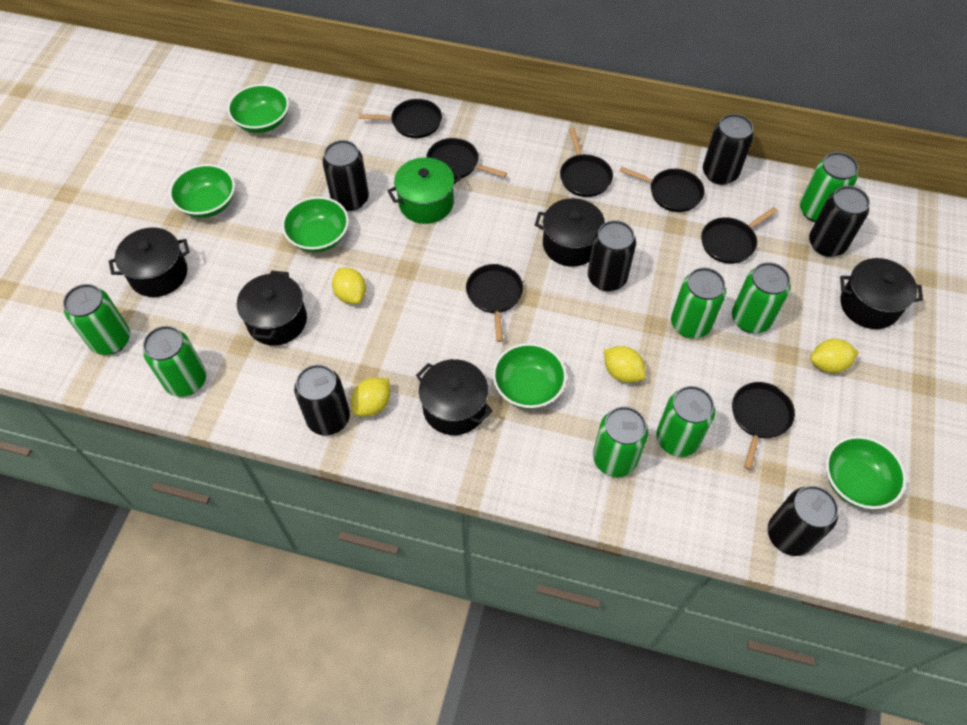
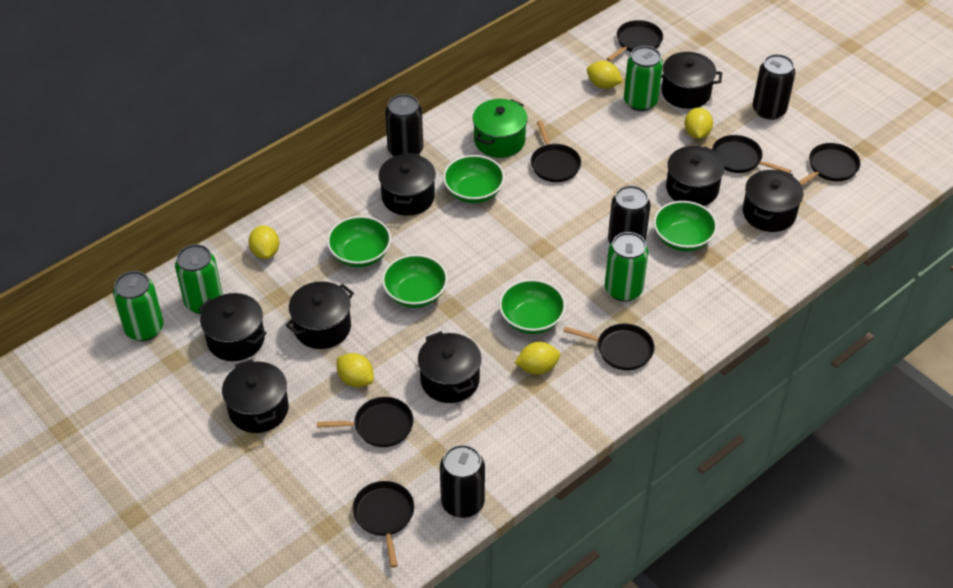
black can: 6 -> 4
black pot: 5 -> 8
green can: 7 -> 4
yellow lemon: 4 -> 5

